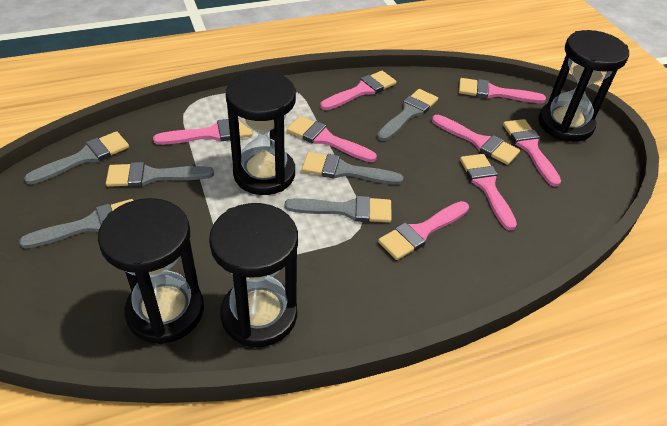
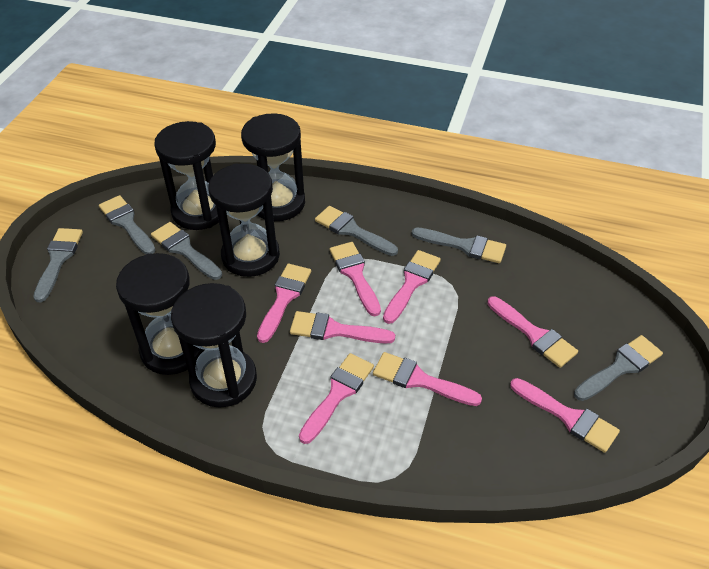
black hourglass: 4 -> 5

